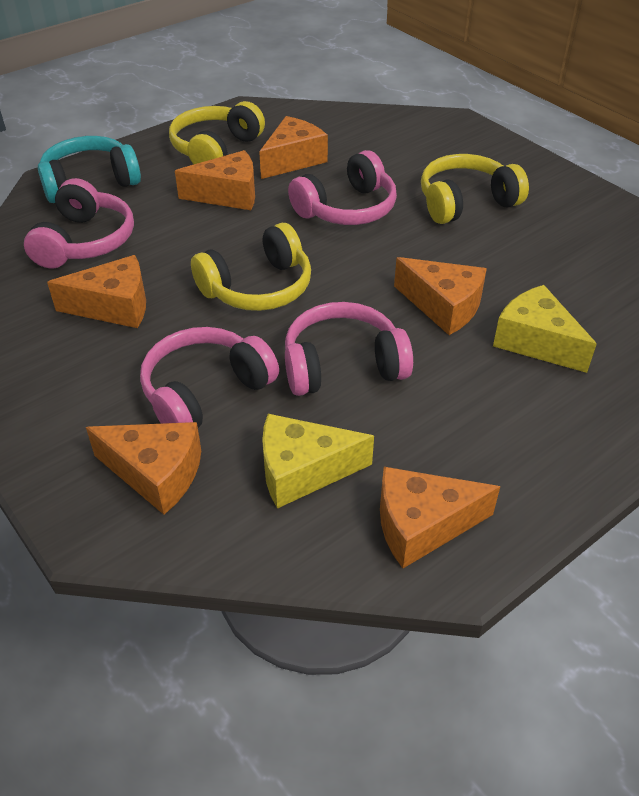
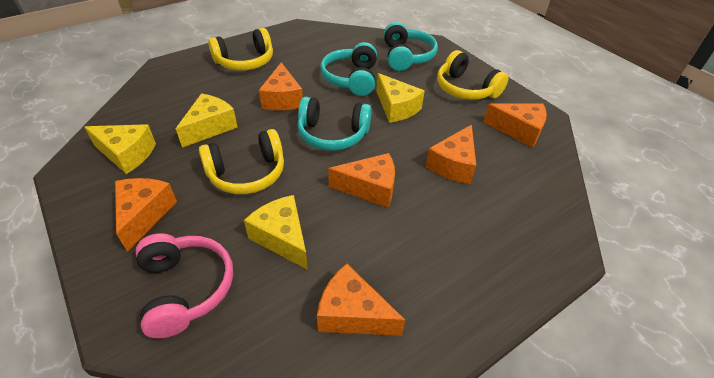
pink headphones: 4 -> 1
turquoise headphones: 1 -> 3
yellow cheese: 2 -> 4

